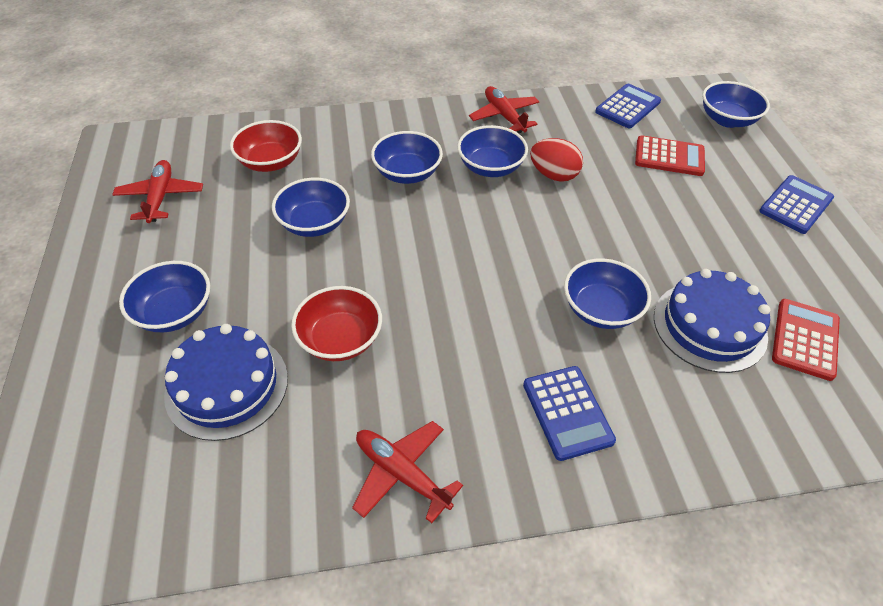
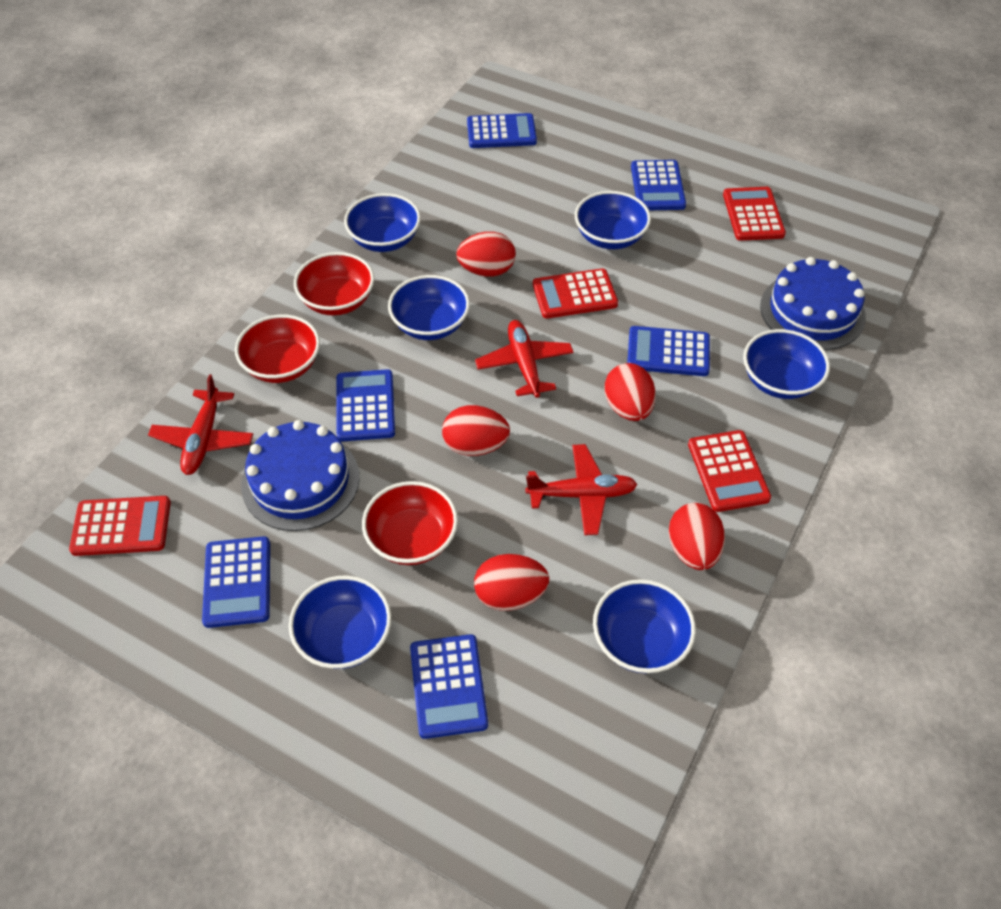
blue calculator: 3 -> 6
red bowl: 2 -> 3
red calculator: 2 -> 4
red egg: 1 -> 5

